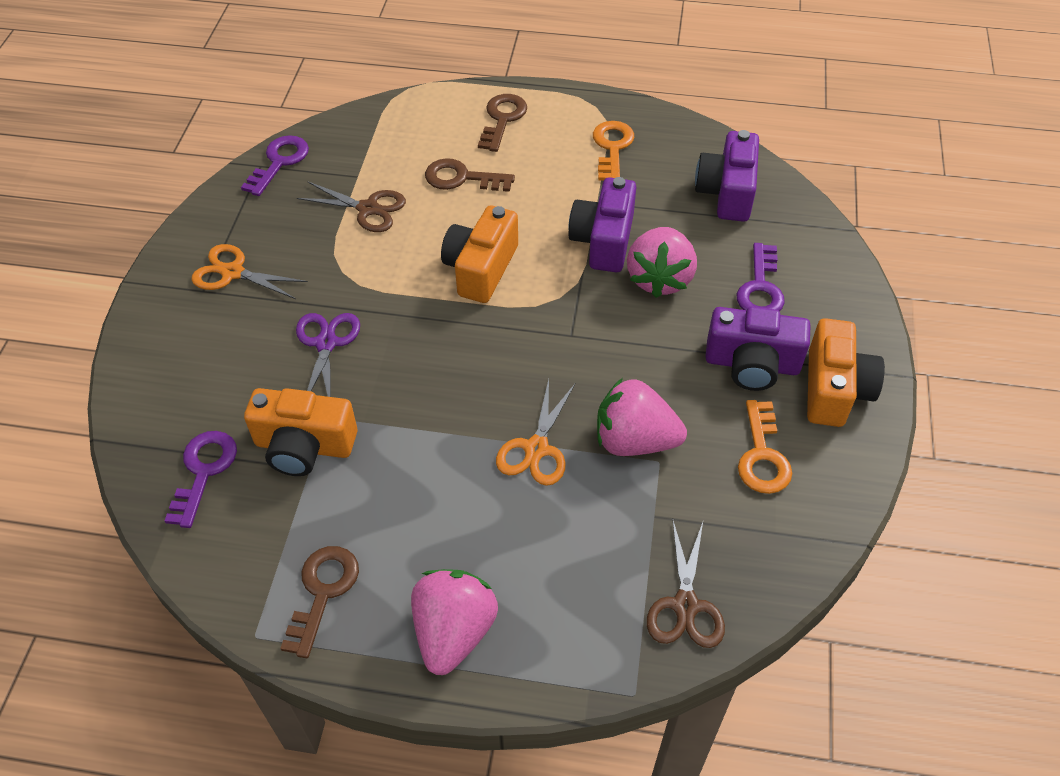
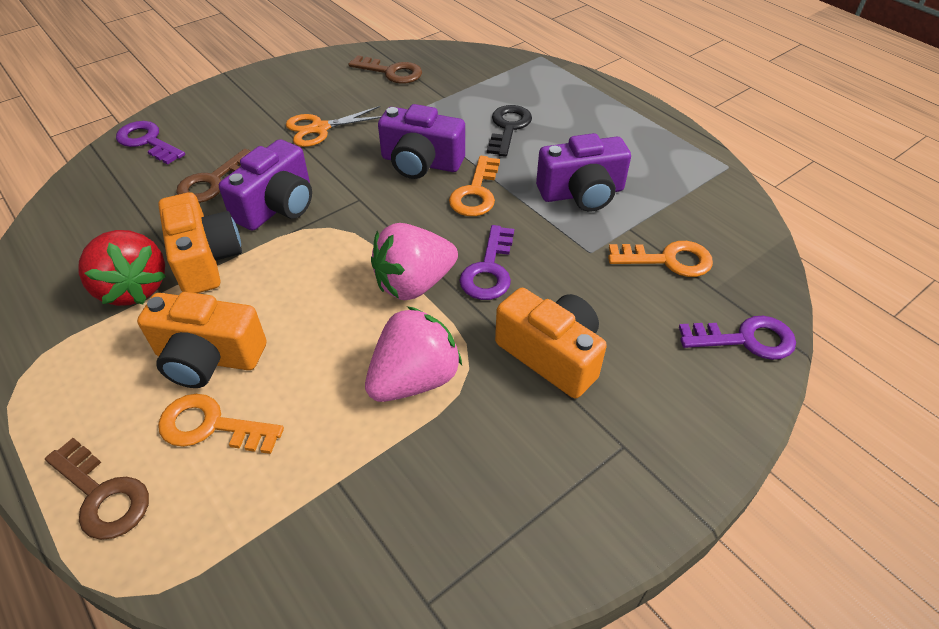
black key: 0 -> 1
brown scissors: 2 -> 0
orange key: 2 -> 3
orange scissors: 2 -> 1
pink strawberry: 3 -> 2
purple scissors: 1 -> 0
red strawberry: 0 -> 1

